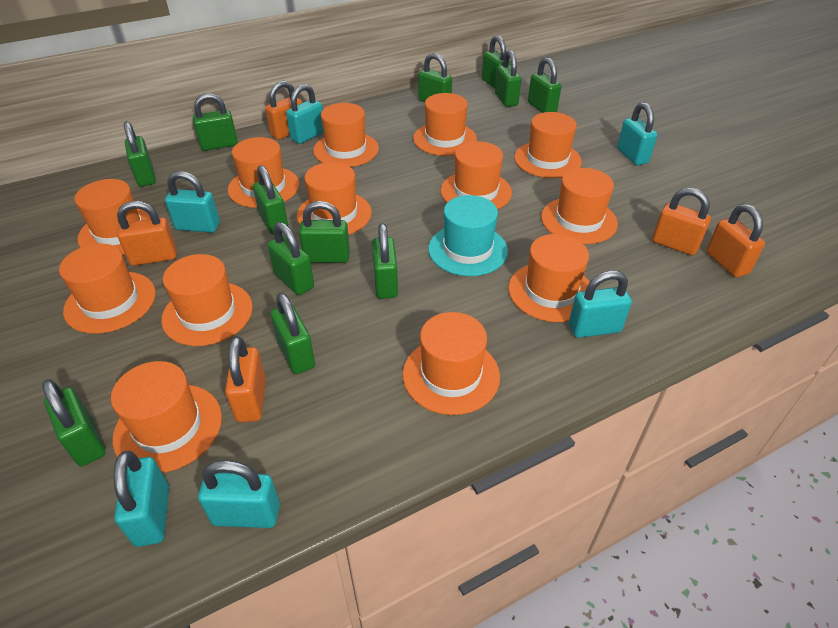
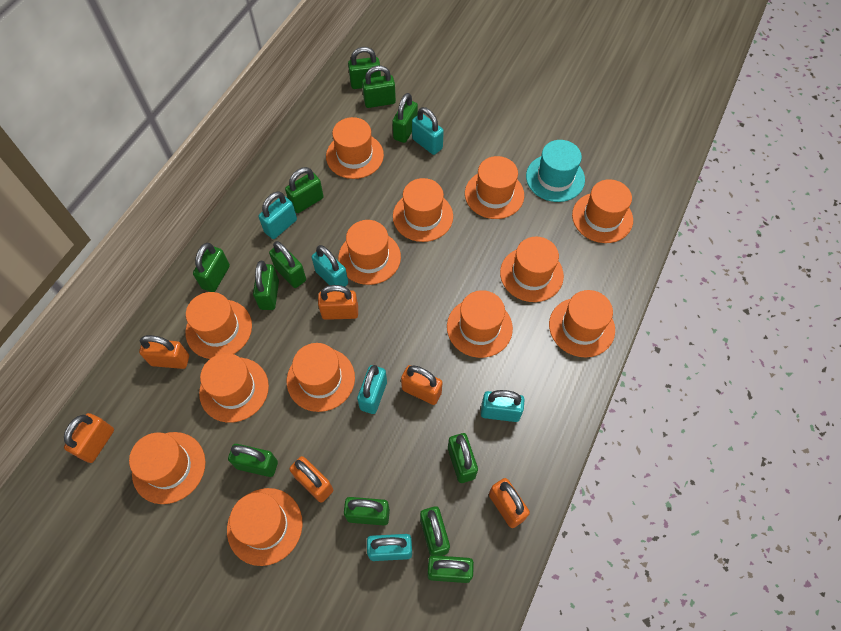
orange padlock: 5 -> 6

